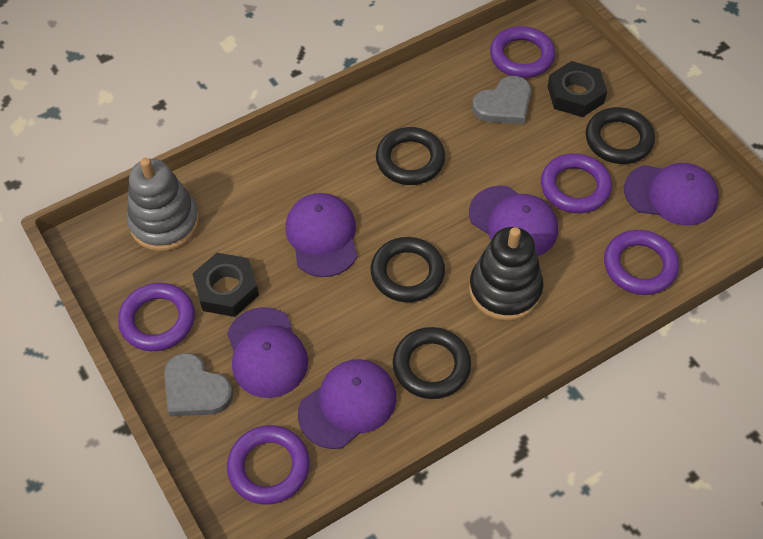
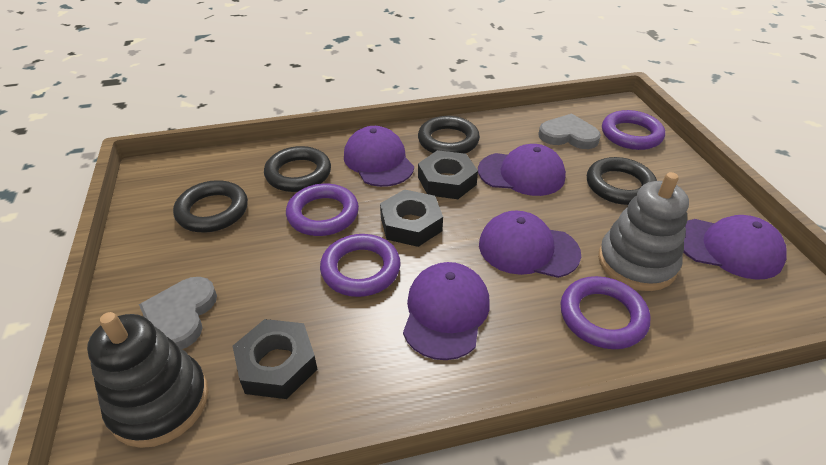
black nut: 2 -> 3
purple ring: 5 -> 4

